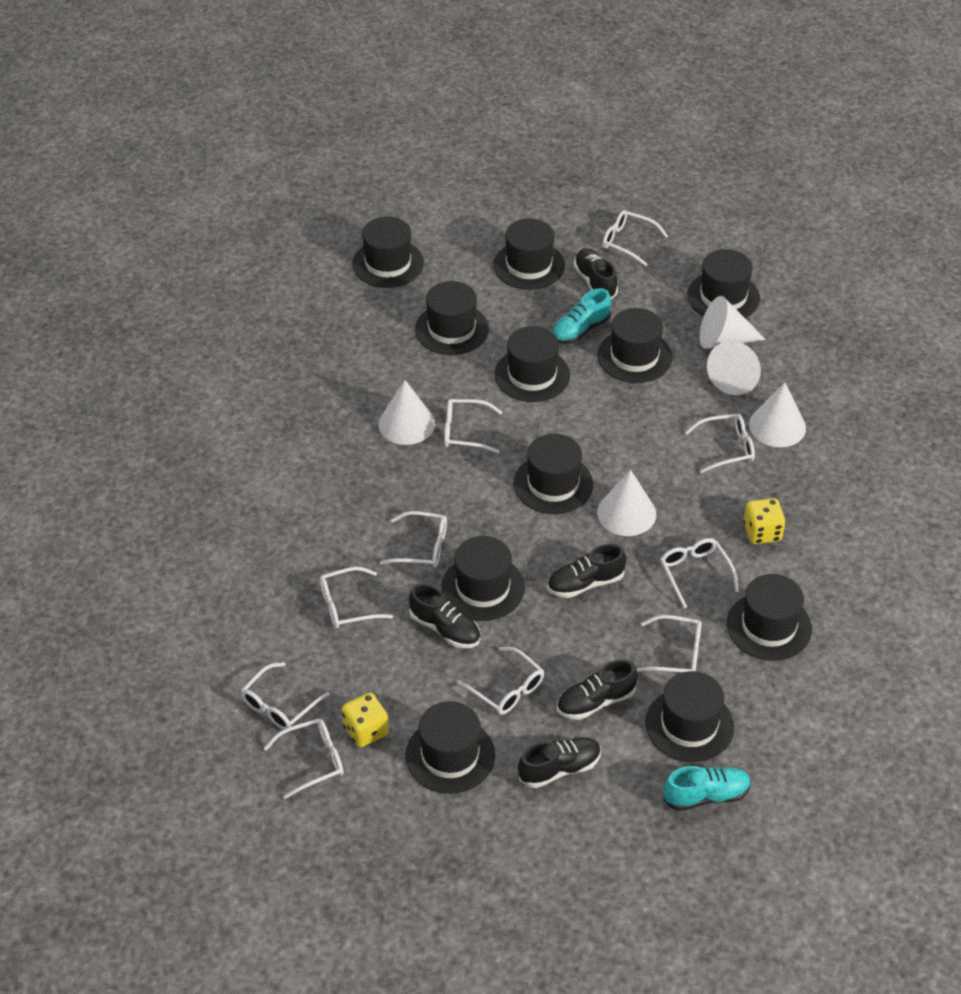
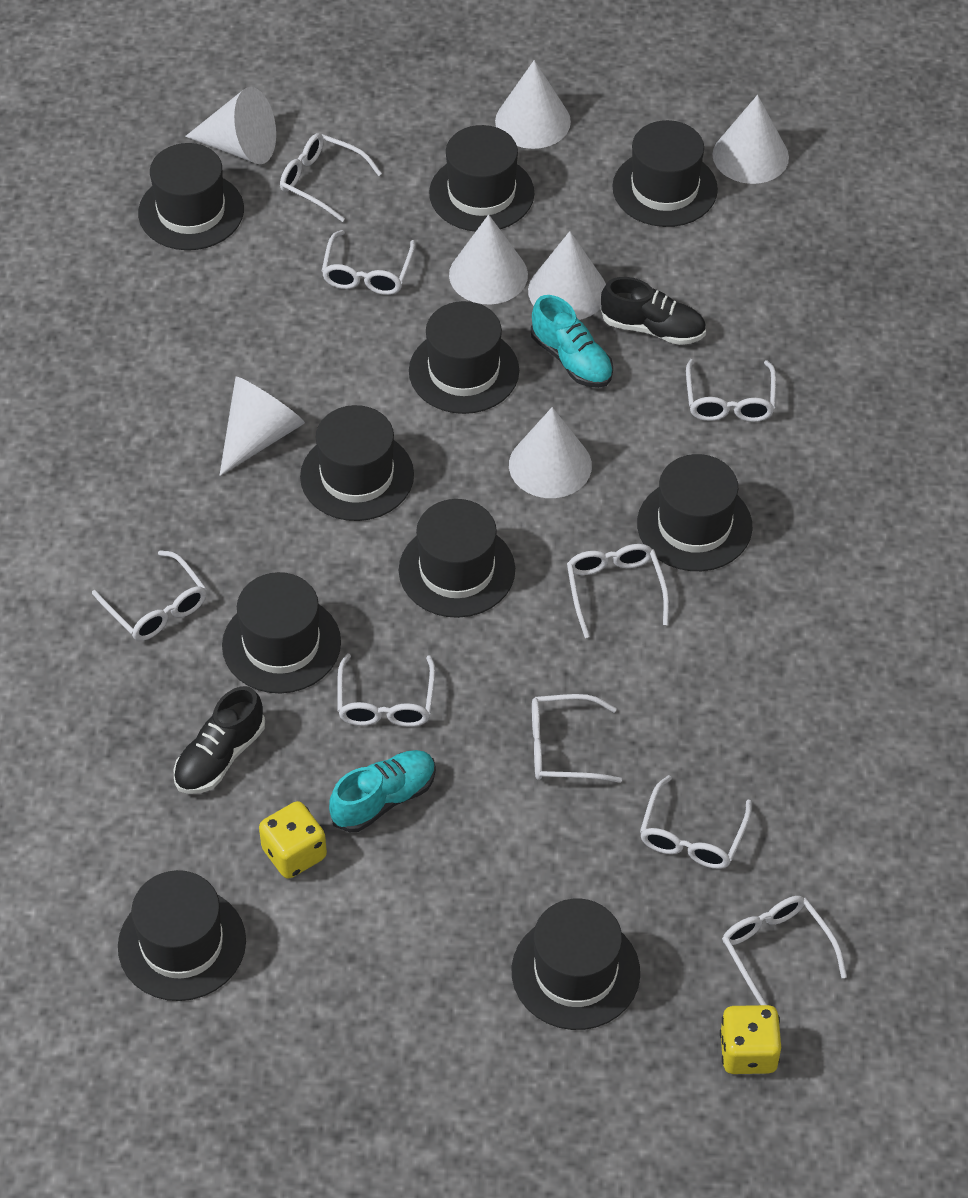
black hat: 11 -> 10
black shoe: 5 -> 2
white cone: 5 -> 7
white glasses: 10 -> 9

